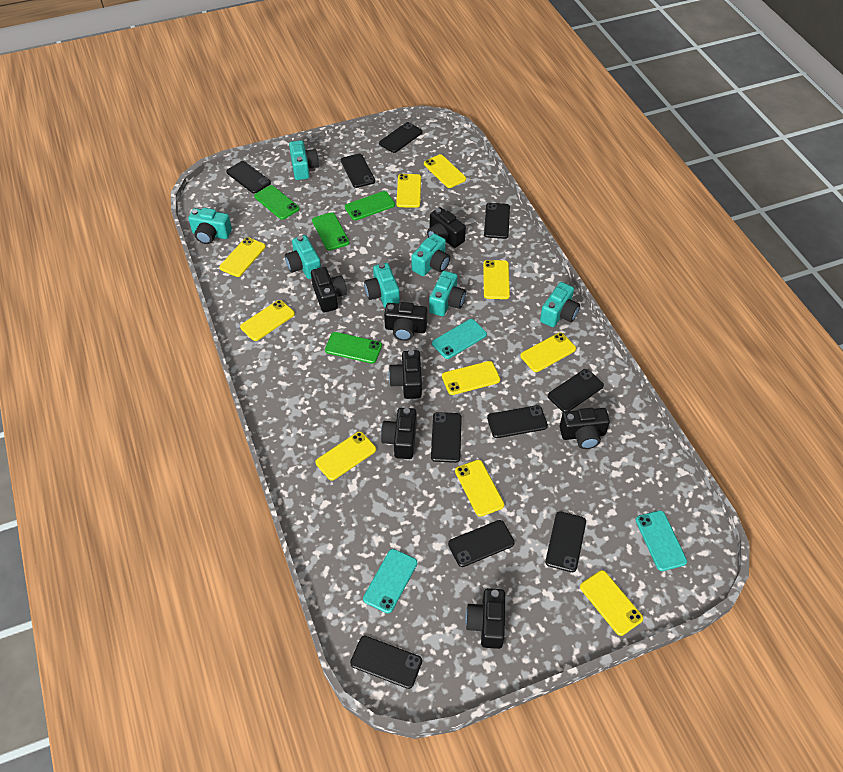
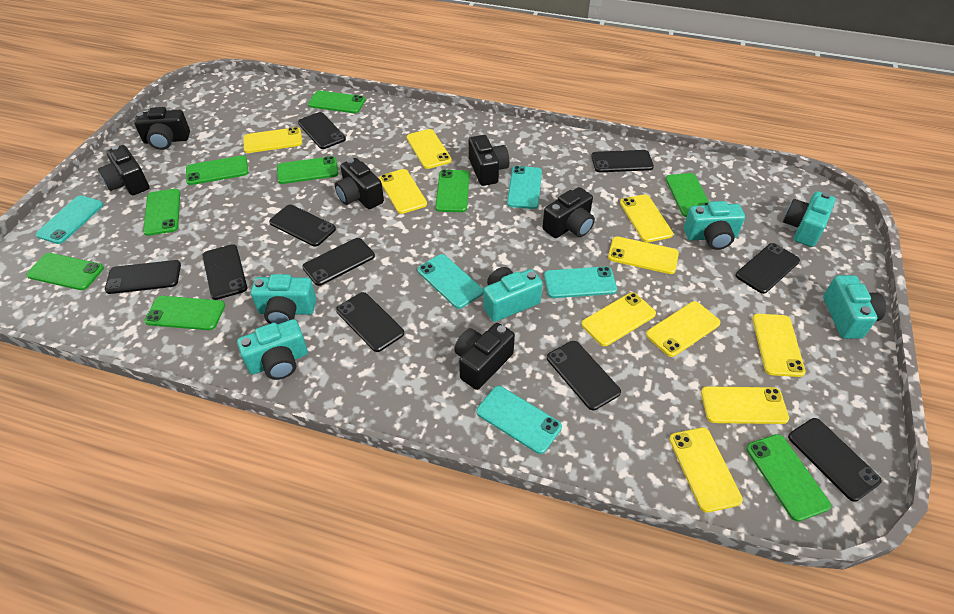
black camera: 7 -> 6
green phone: 4 -> 9
turquoise camera: 7 -> 6
turquoise phone: 3 -> 5

